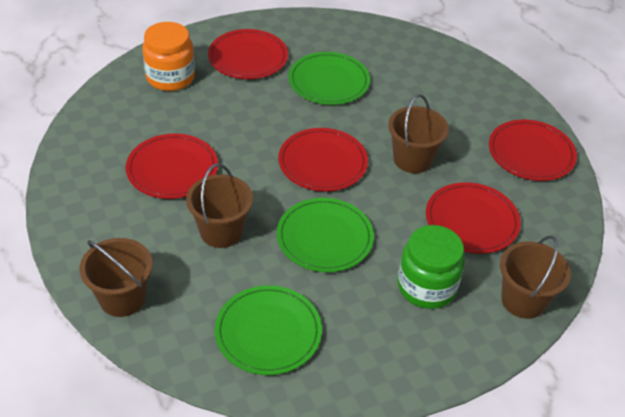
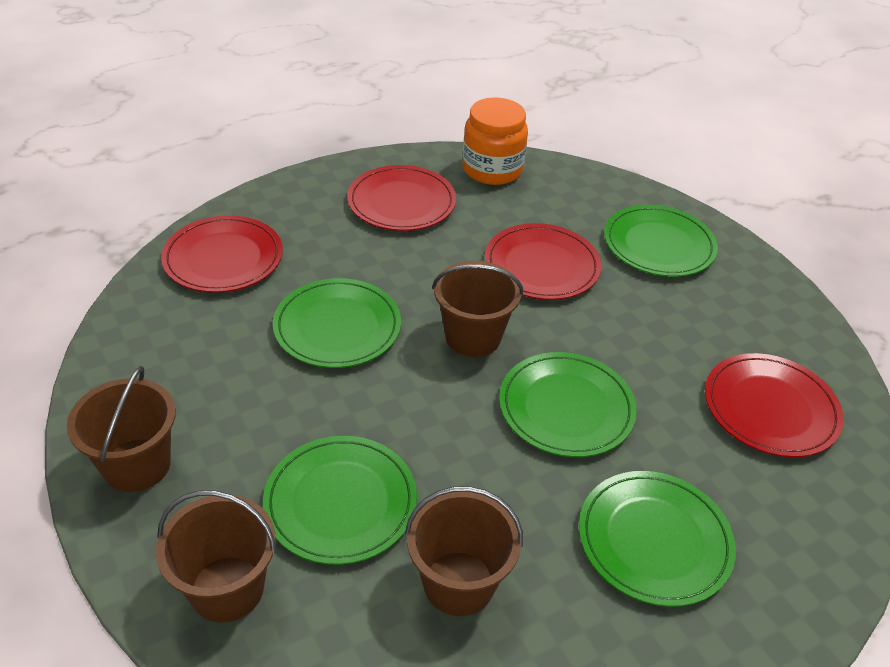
green jar: 1 -> 0
green plate: 3 -> 5
red plate: 5 -> 4

